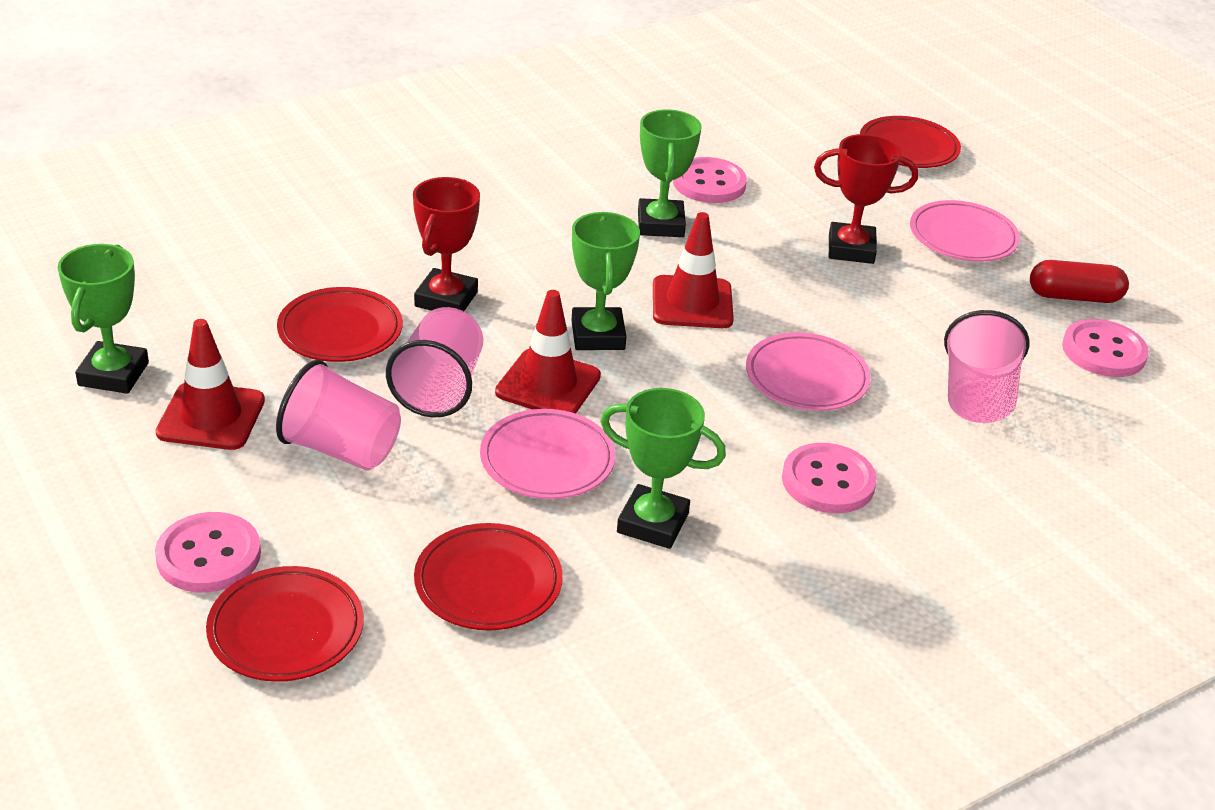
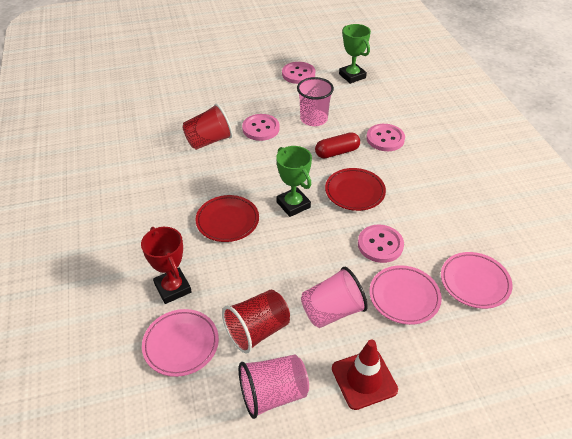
green trophy: 4 -> 2
red cup: 0 -> 2
red plate: 4 -> 2
red traffic cone: 3 -> 1
red trophy: 2 -> 1

